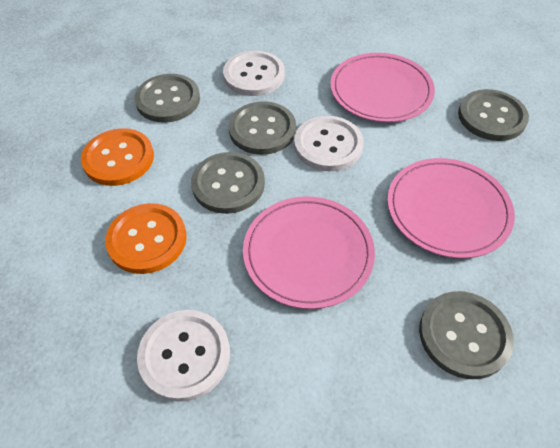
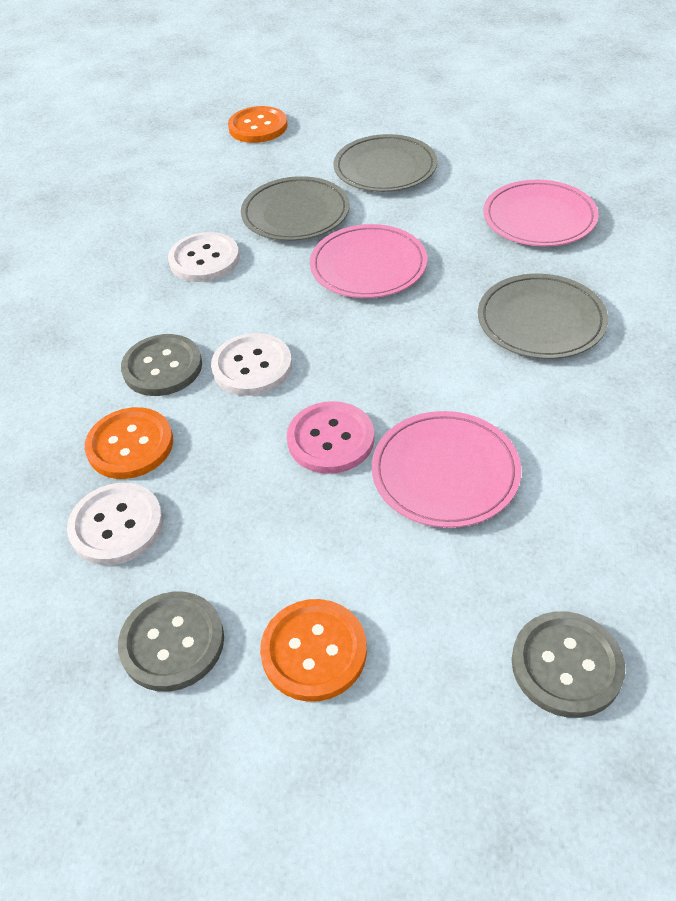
grey button: 5 -> 3
grey plate: 0 -> 3
orange button: 2 -> 3
pink button: 0 -> 1

